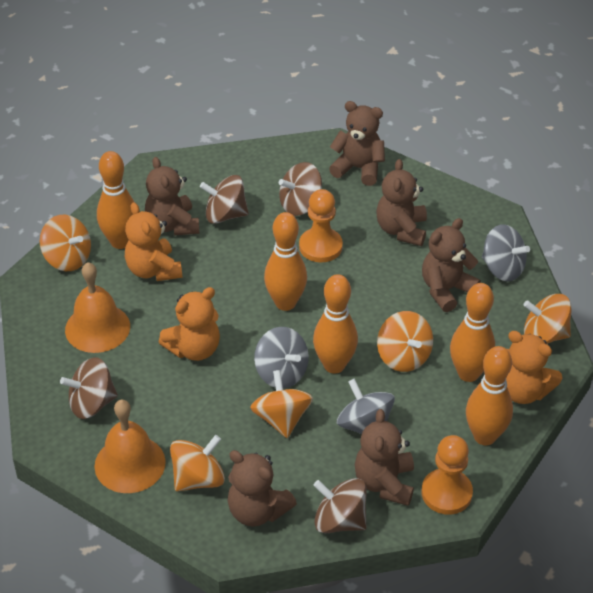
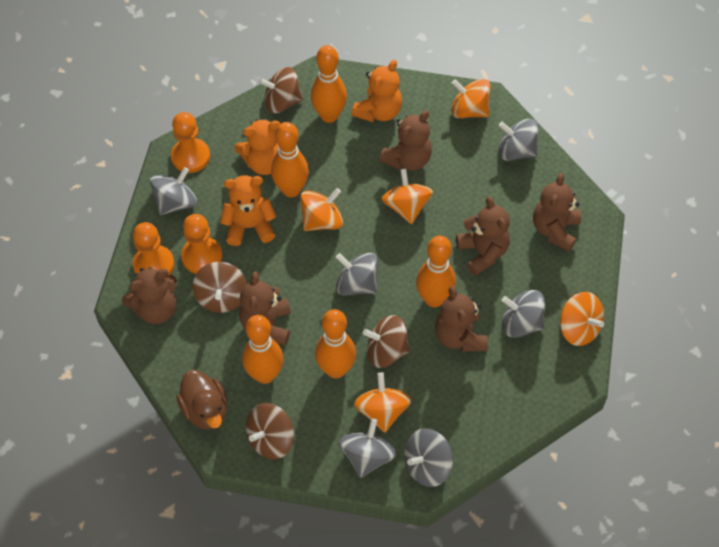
brown duck: 0 -> 1
grey spinning top: 3 -> 6
orange bell: 2 -> 0
orange pawn: 2 -> 3

